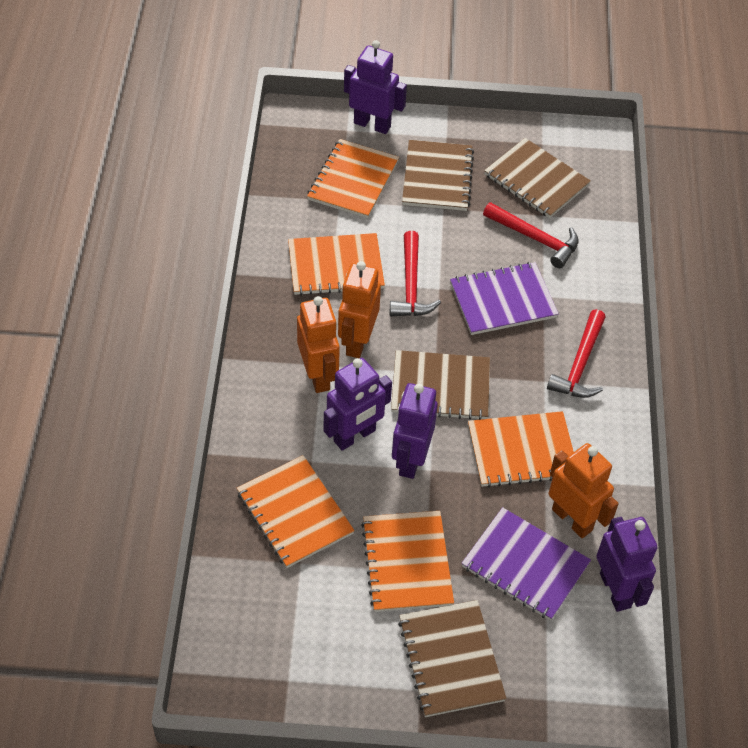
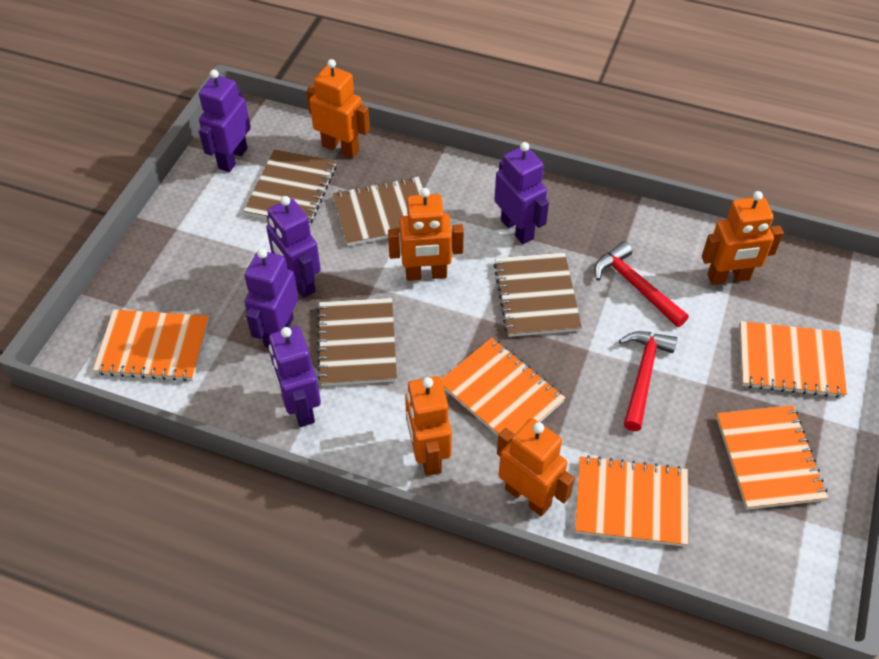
orange robot: 3 -> 5
purple notebook: 2 -> 0
purple robot: 4 -> 5
red hammer: 3 -> 2

